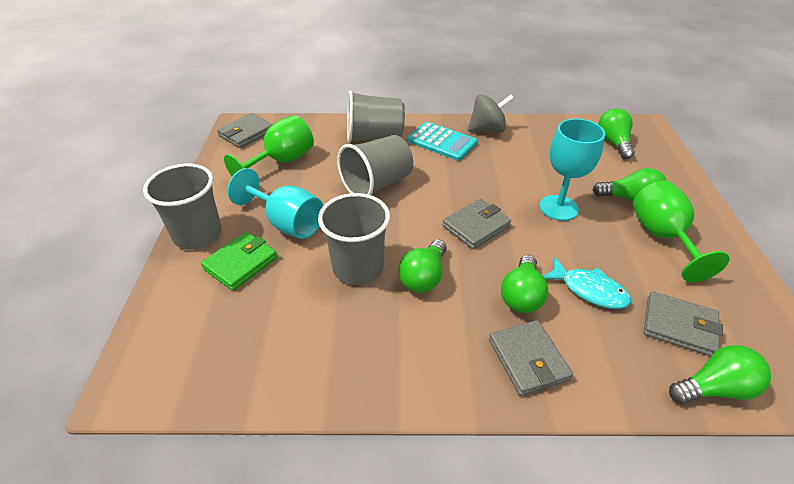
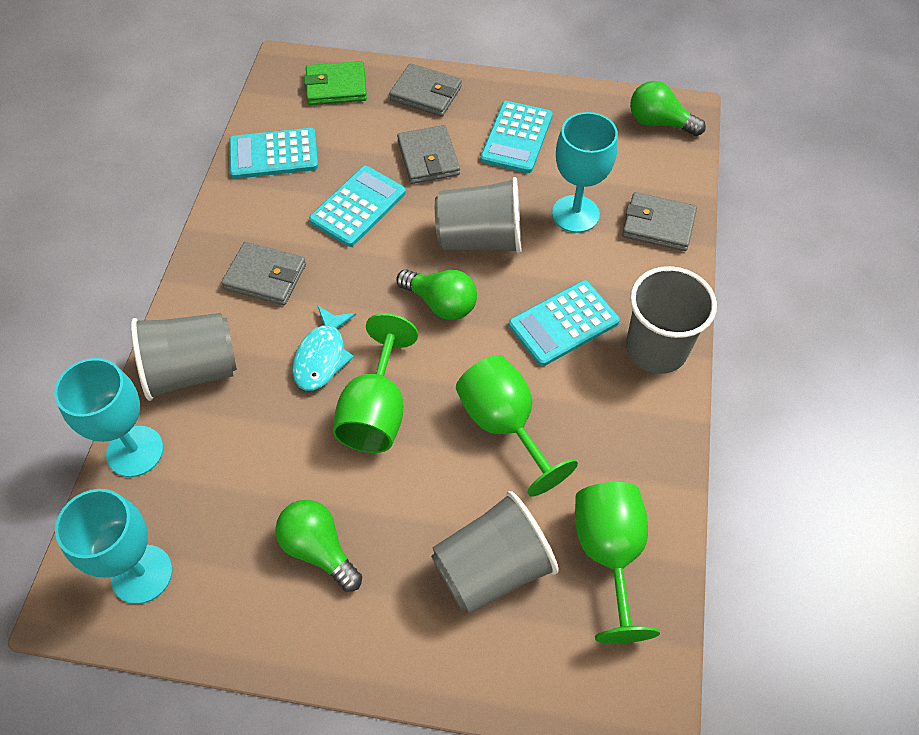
green goblet: 2 -> 3
green light bulb: 5 -> 3
grey spinning top: 1 -> 0
turquoise calculator: 1 -> 4
turquoise goblet: 2 -> 3

